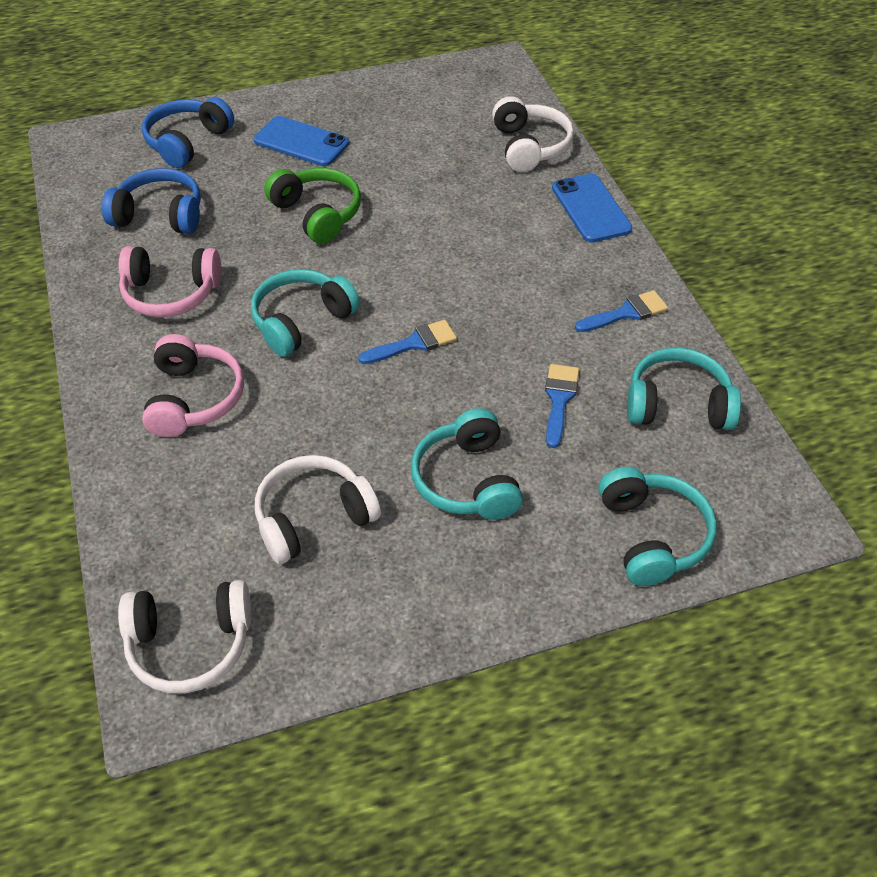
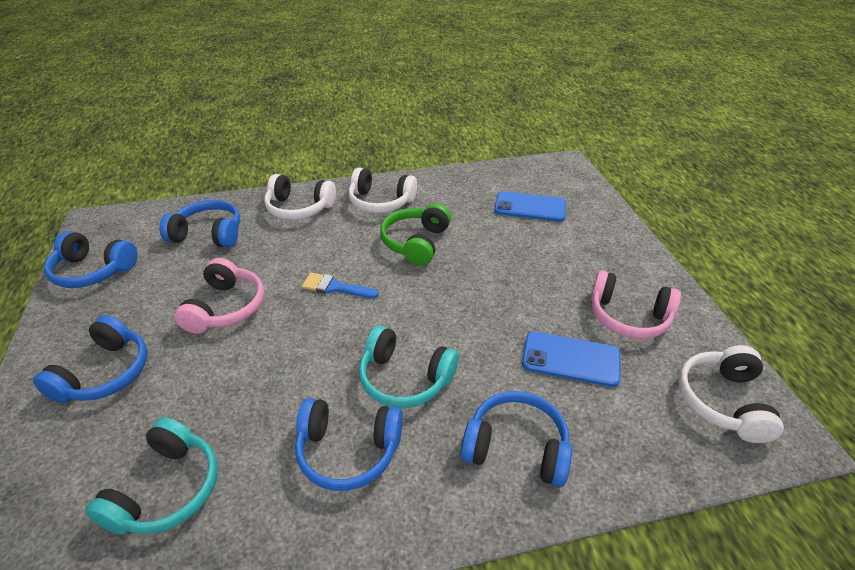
blue brush: 3 -> 1
blue headphones: 2 -> 5
turquoise headphones: 4 -> 2

